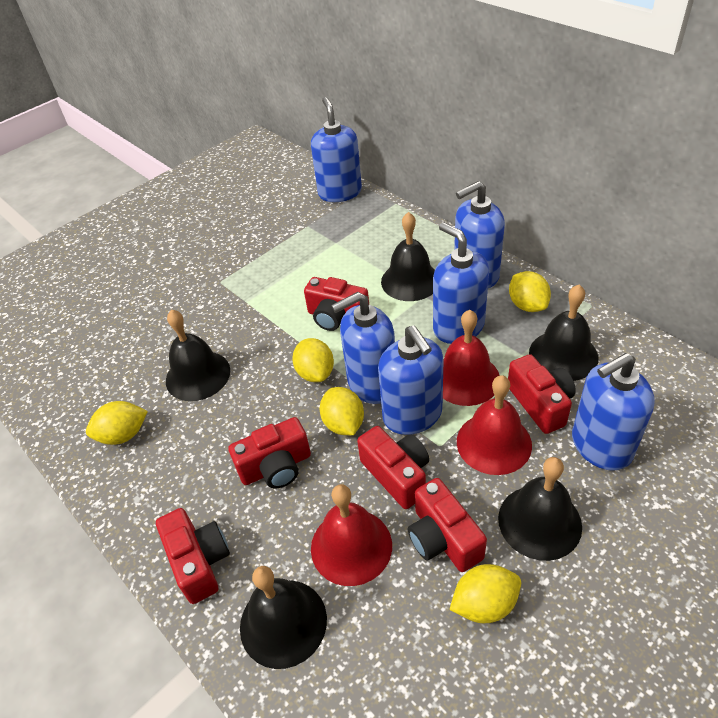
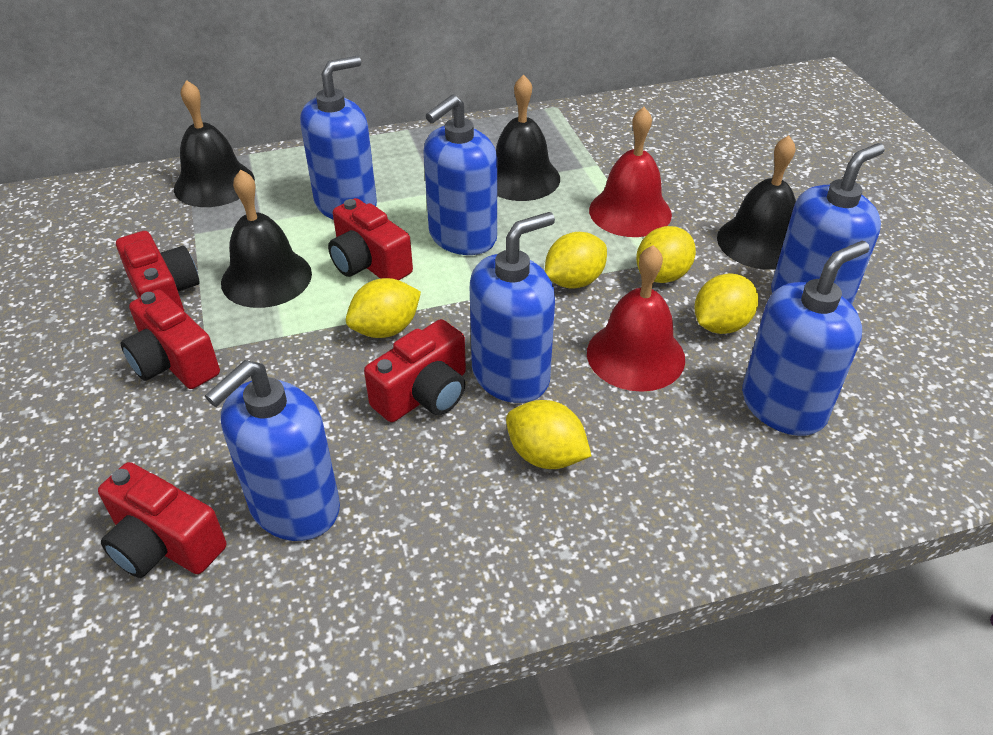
black bell: 5 -> 4
red bell: 3 -> 2
red camera: 6 -> 5

